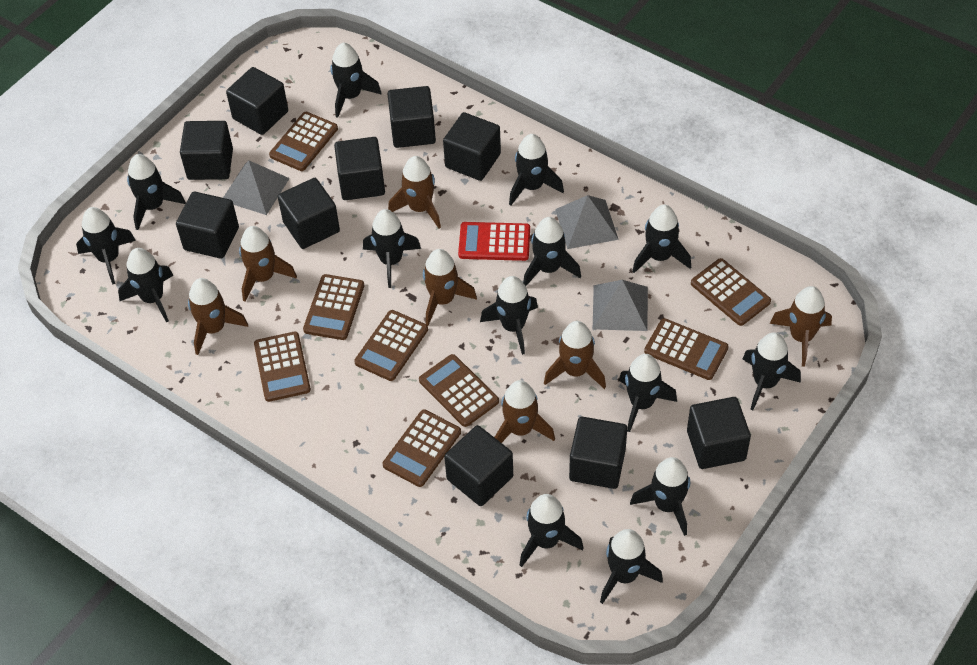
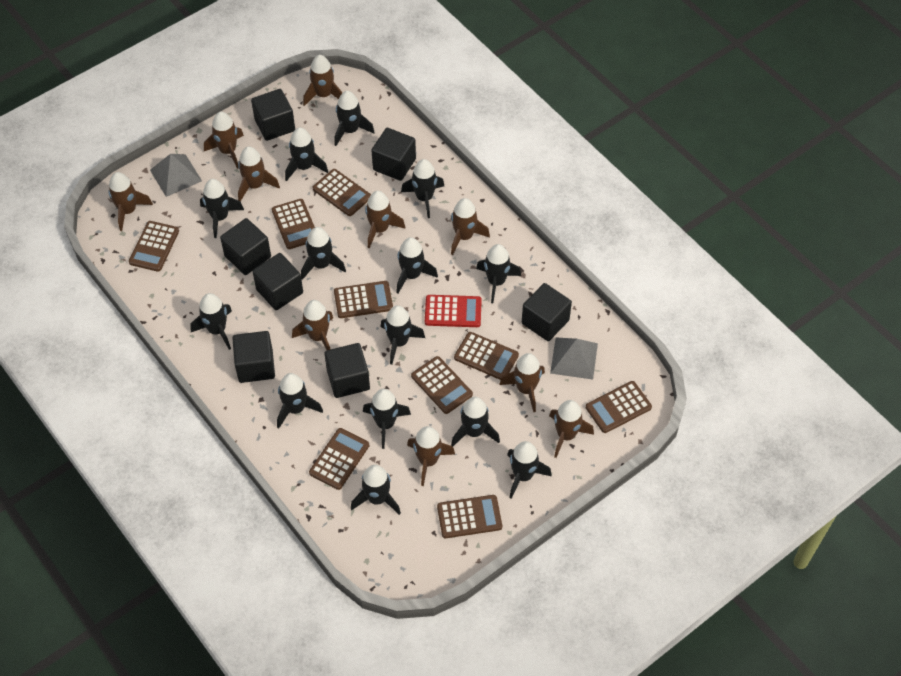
black cube: 10 -> 7
brown calculator: 8 -> 9
brown rocket: 7 -> 10
grey pyramid: 3 -> 2

